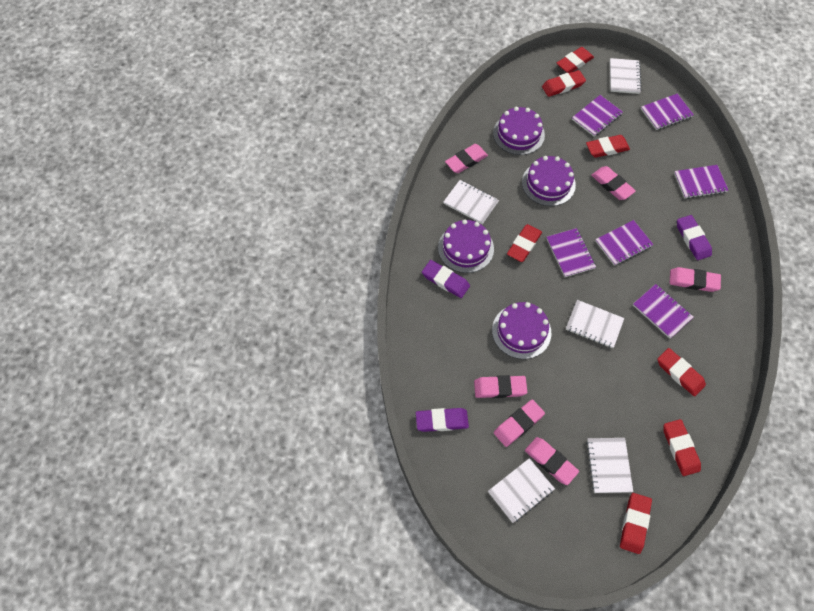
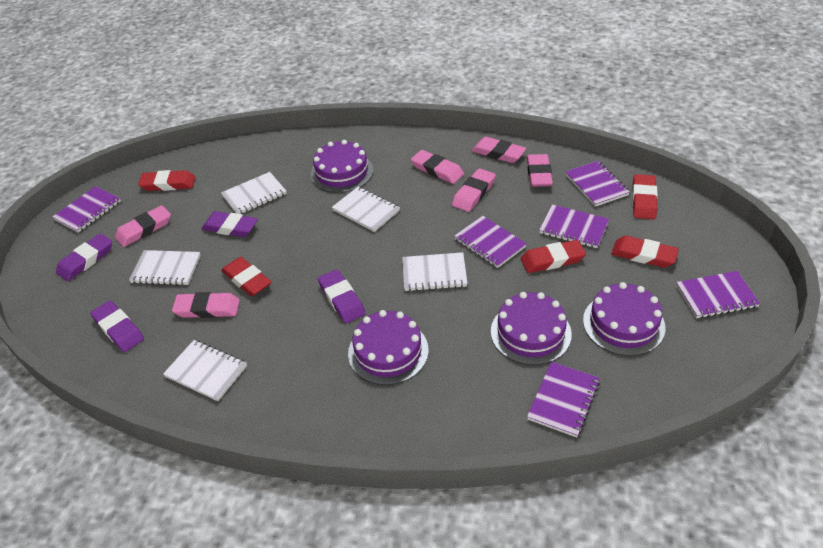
purple eraser: 3 -> 4
red eraser: 7 -> 5

